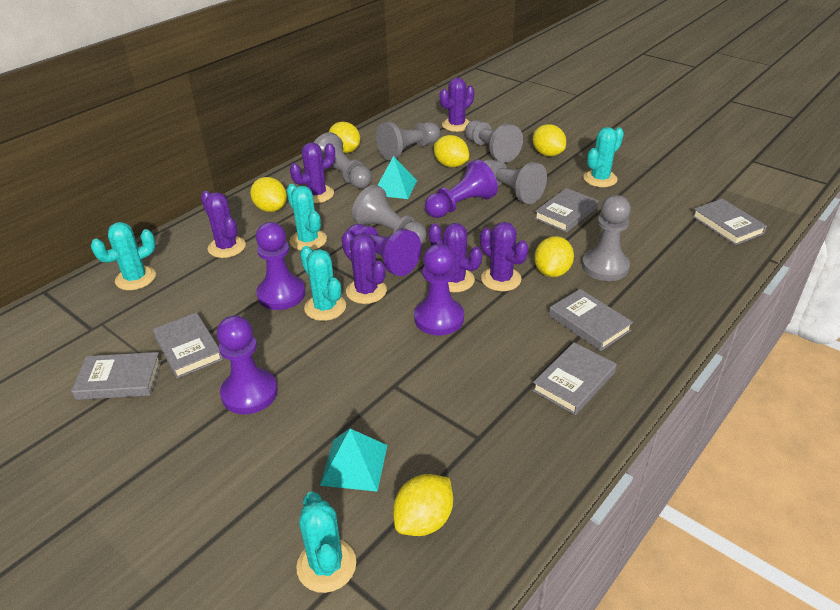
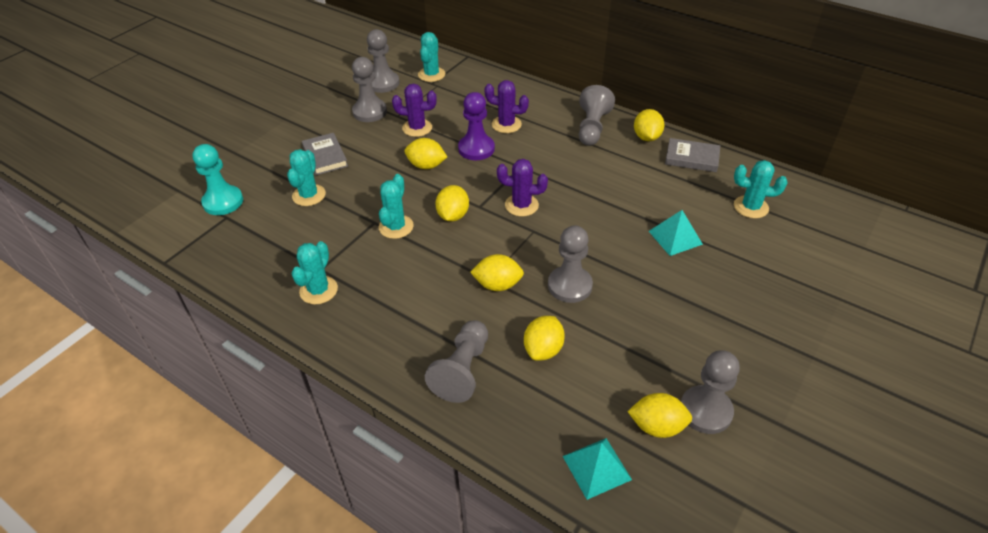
grey book: 6 -> 2
purple cactus: 6 -> 3
purple pawn: 5 -> 1
turquoise pawn: 0 -> 1

